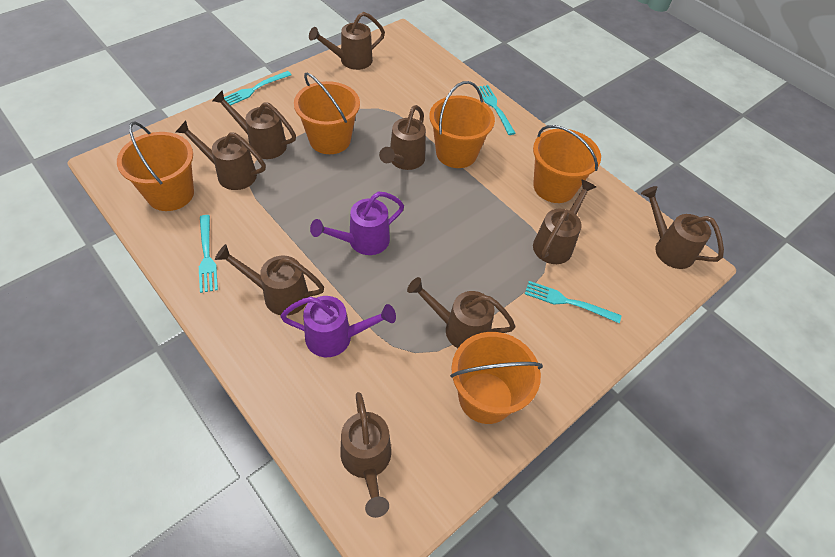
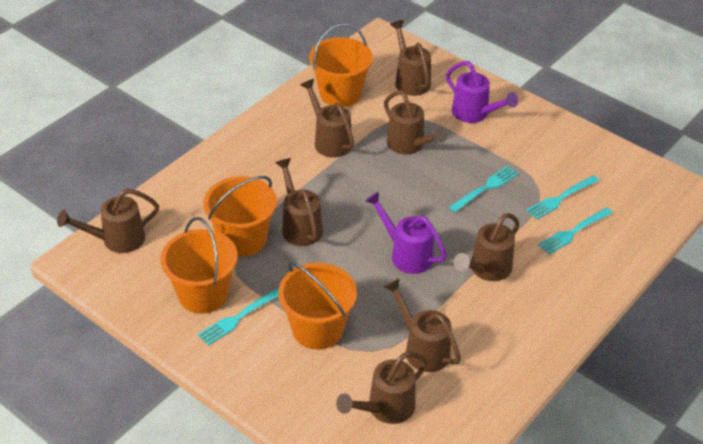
brown watering can: 9 -> 8
orange bucket: 5 -> 4

